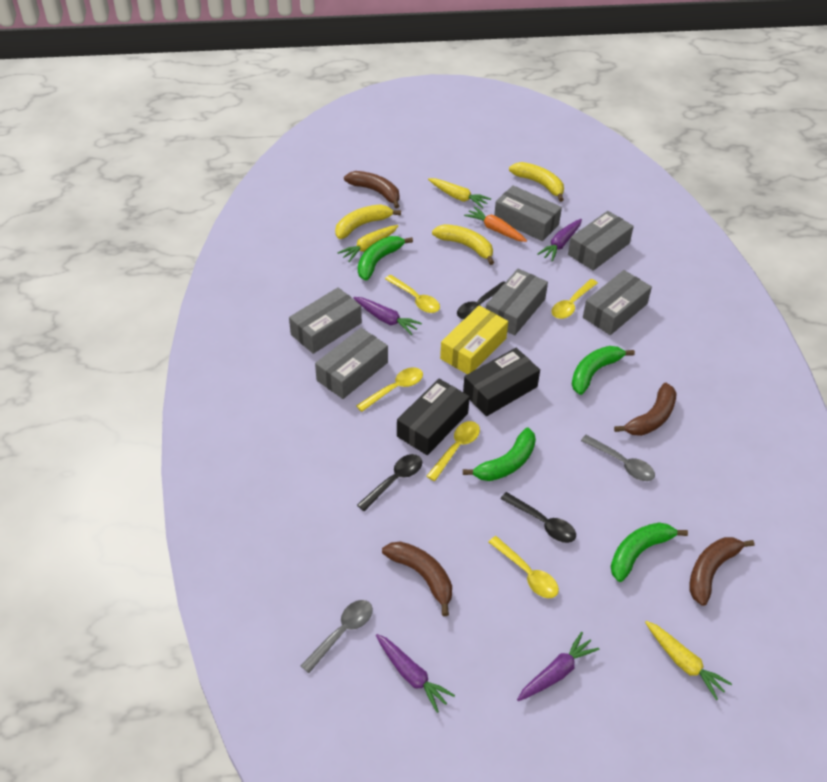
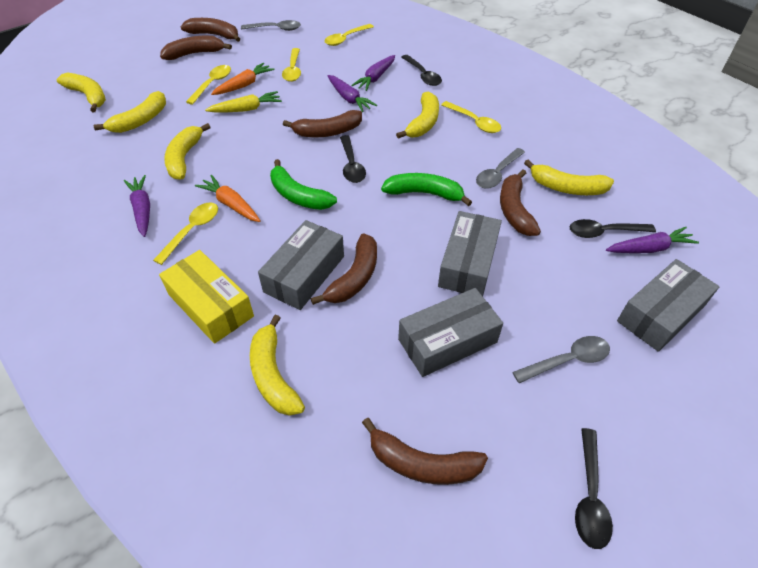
black box: 2 -> 0
black spoon: 3 -> 4
brown banana: 4 -> 6
green banana: 4 -> 2
grey box: 6 -> 4
grey spoon: 2 -> 3
orange carrot: 1 -> 2
yellow banana: 3 -> 6
yellow carrot: 3 -> 1

